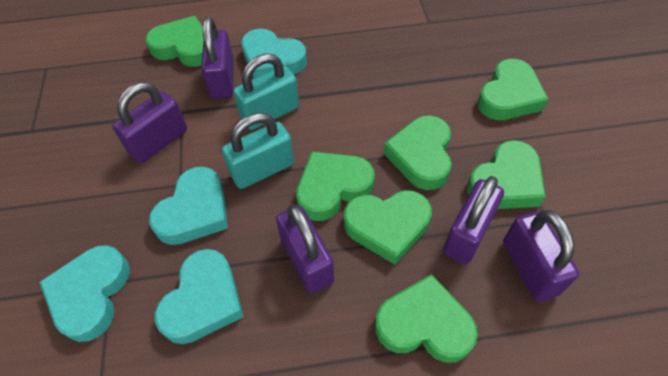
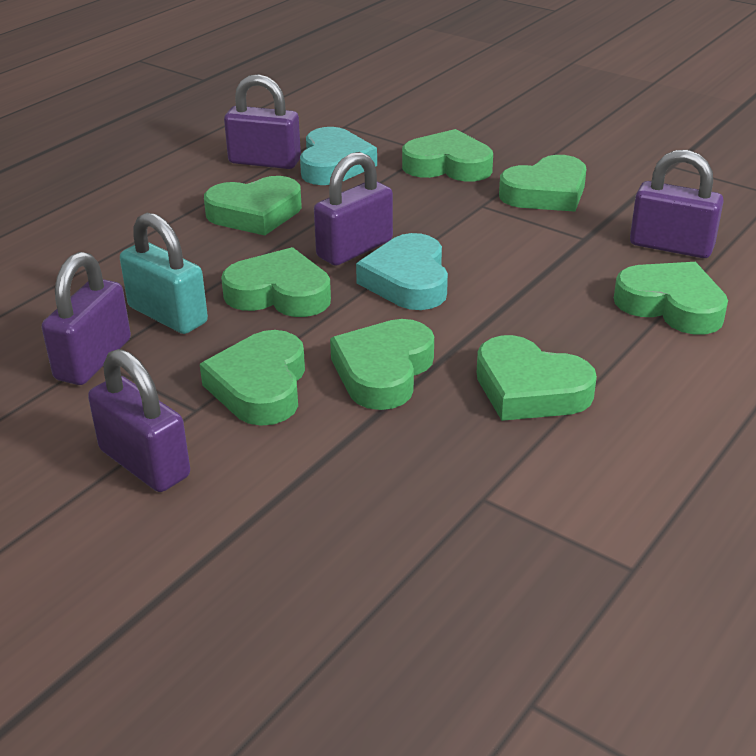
green heart: 7 -> 8
turquoise heart: 4 -> 2
turquoise padlock: 2 -> 1

